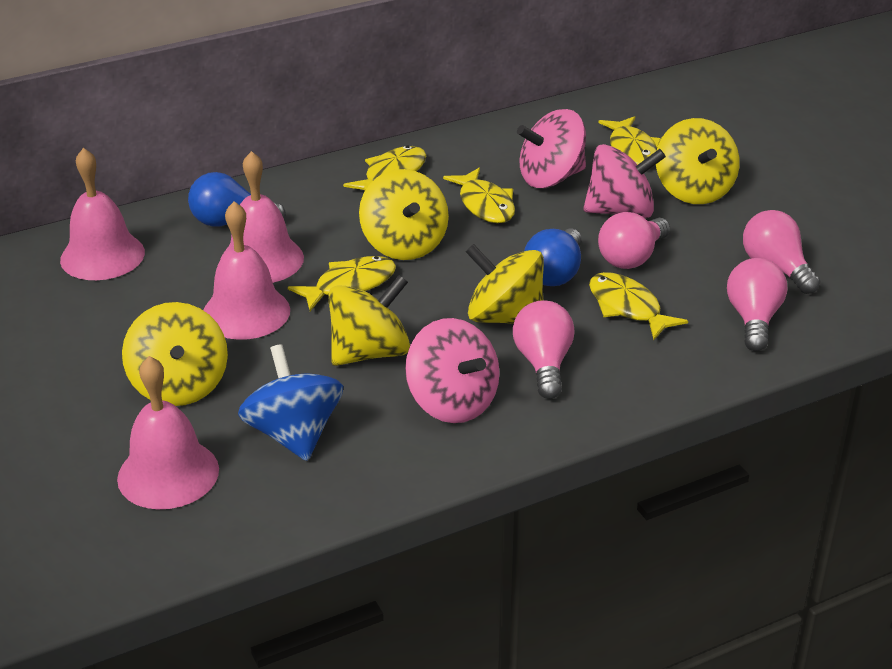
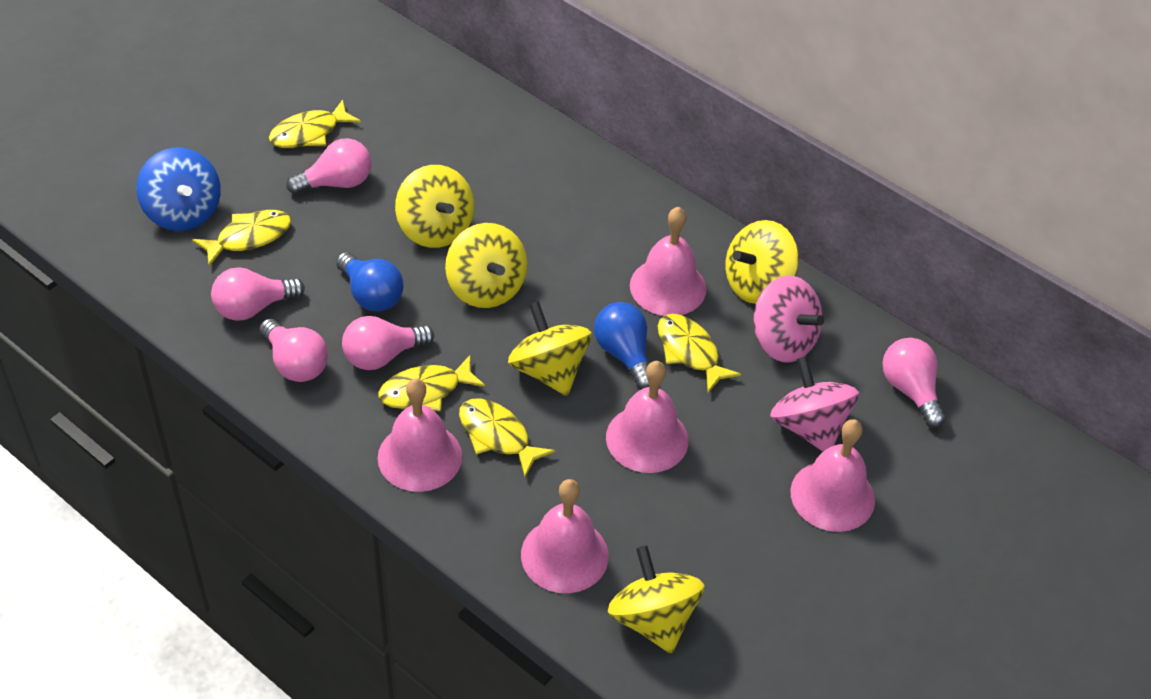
pink bell: 4 -> 5
pink light bulb: 4 -> 5
pink spinning top: 3 -> 2

